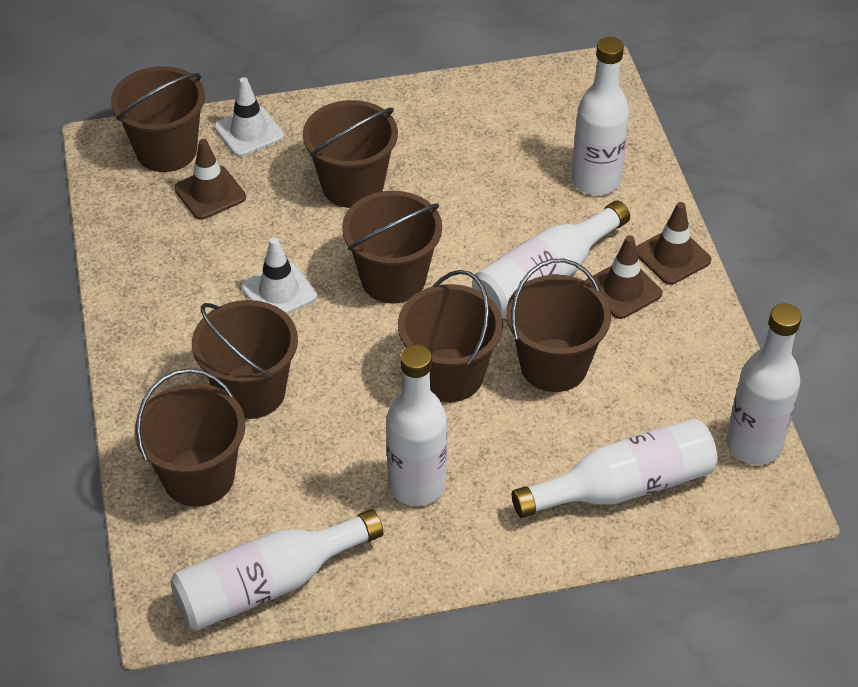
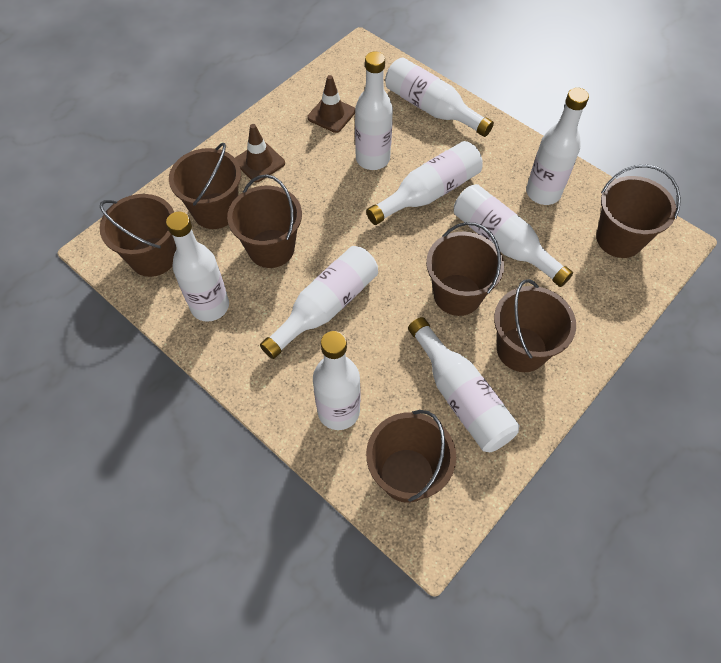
brown traffic cone: 3 -> 2
white bottle: 6 -> 9
white traffic cone: 2 -> 0

